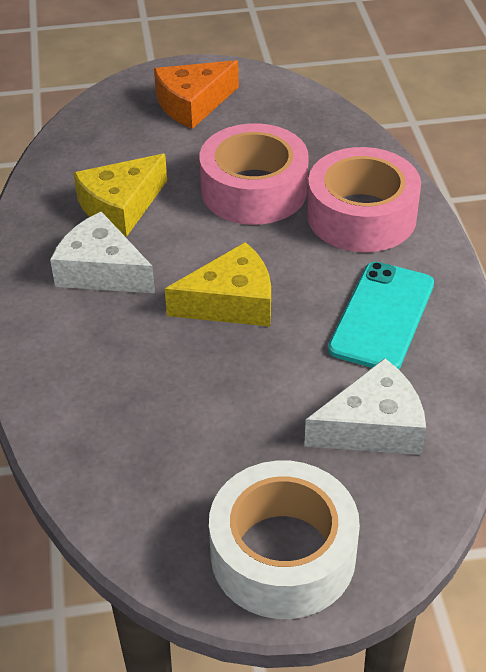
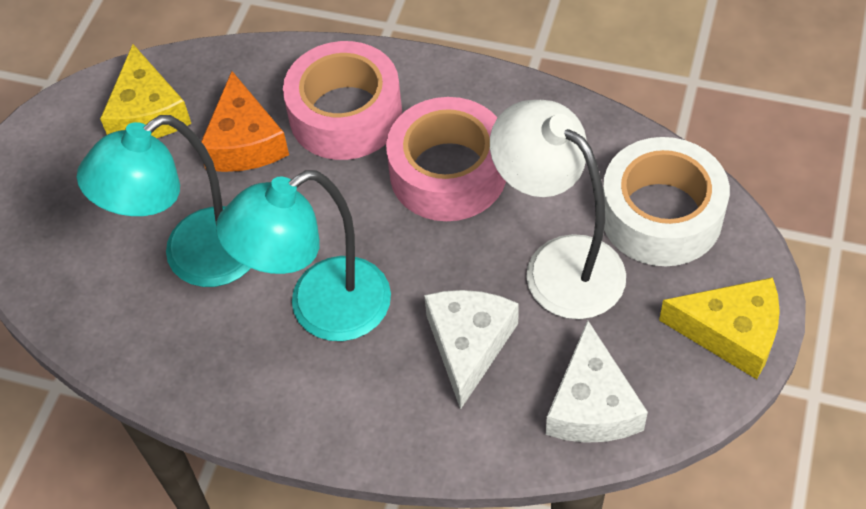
turquoise lamp: 0 -> 2
turquoise phone: 1 -> 0
white lamp: 0 -> 1

